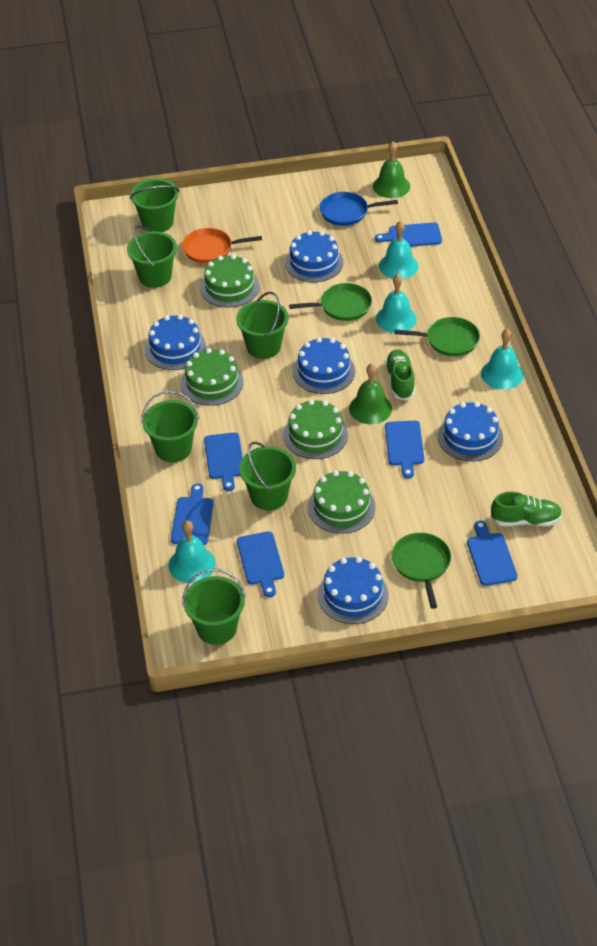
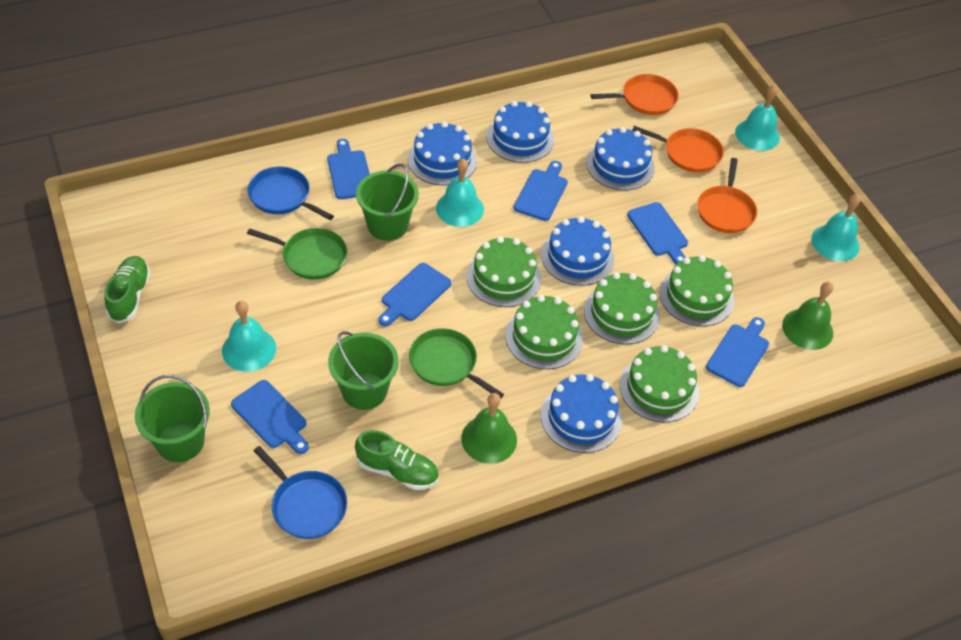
blue pan: 1 -> 2
green bucket: 6 -> 3
green cake: 4 -> 5
green pan: 3 -> 2
orange pan: 1 -> 3

